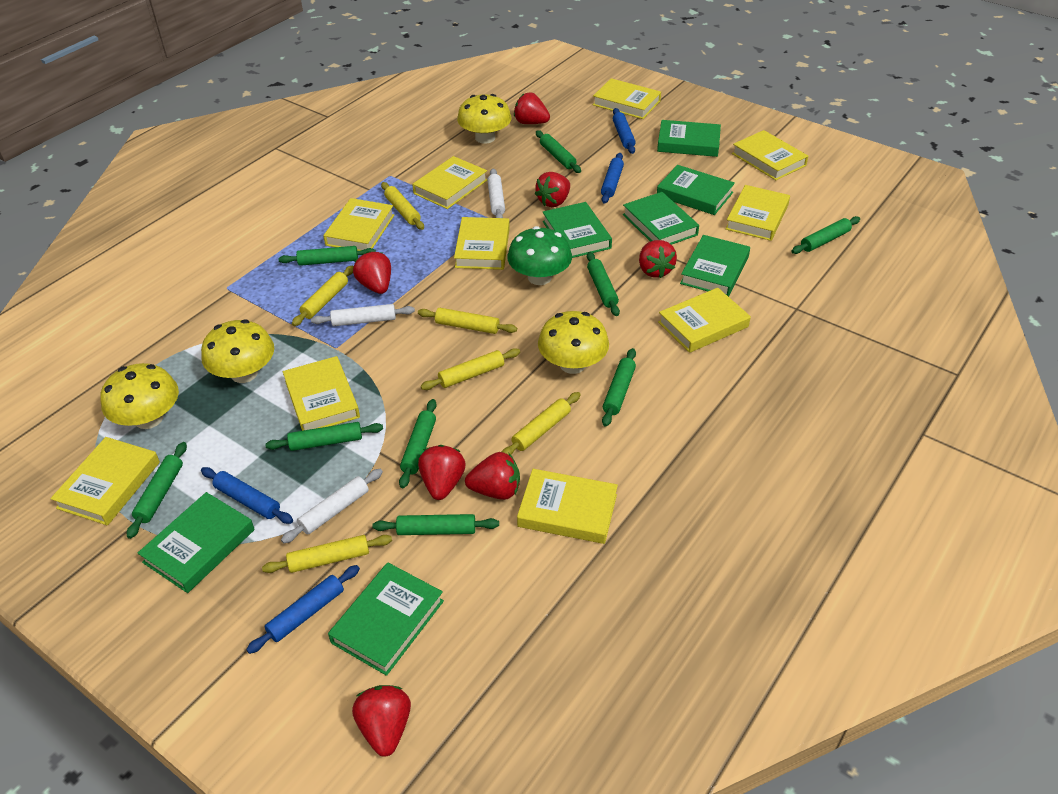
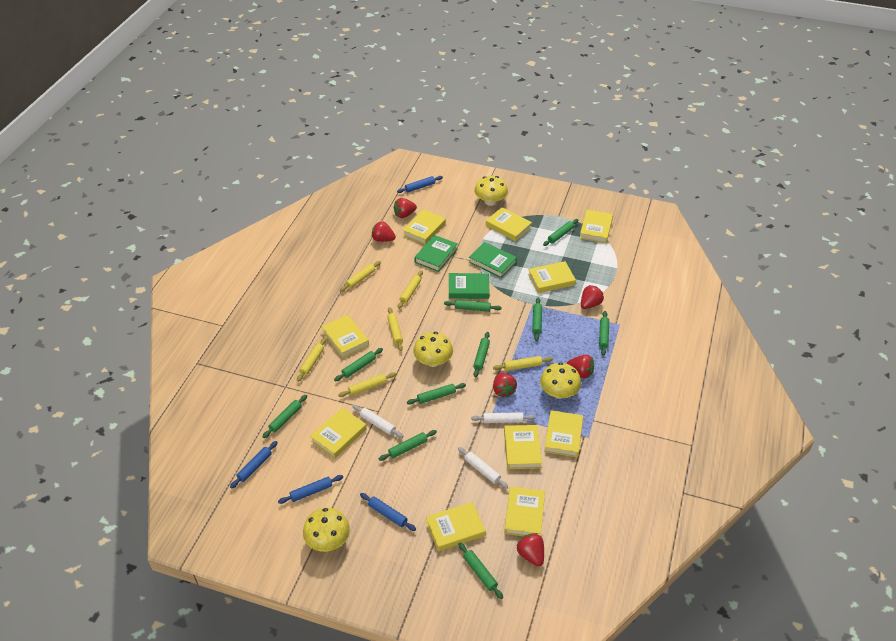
green book: 7 -> 3
green mushroom: 1 -> 0
green rolling pin: 9 -> 10
red strawberry: 7 -> 6

